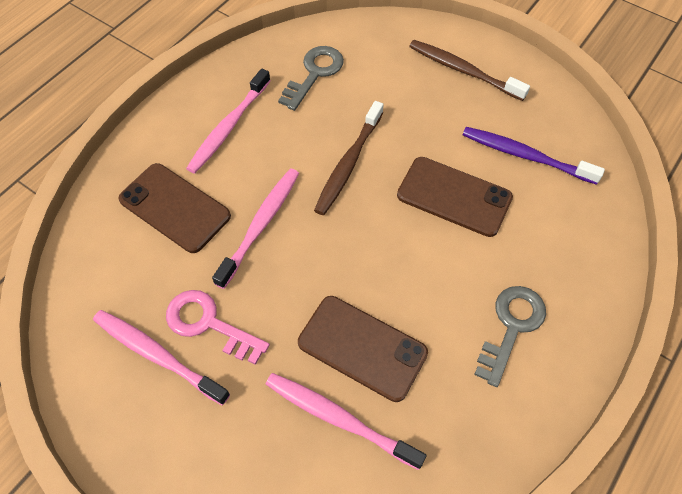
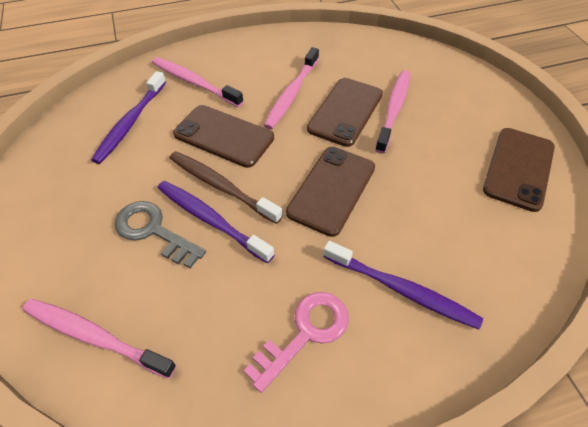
brown phone: 3 -> 4
brown toothbrush: 2 -> 1
grey key: 2 -> 1
purple toothbrush: 1 -> 3

